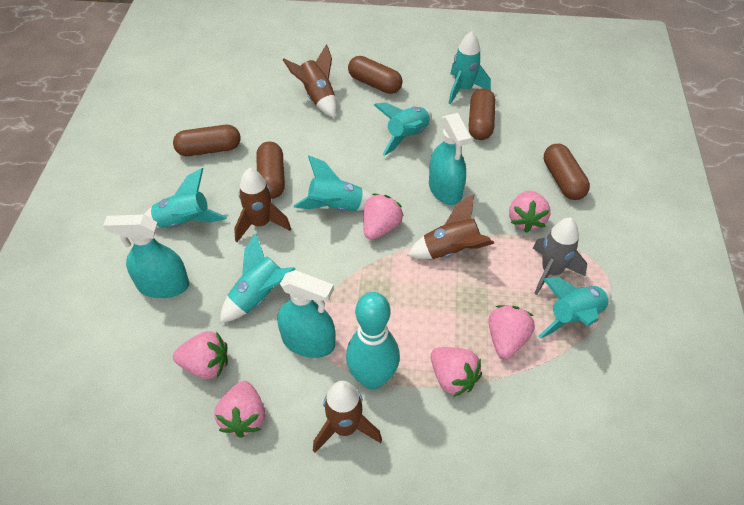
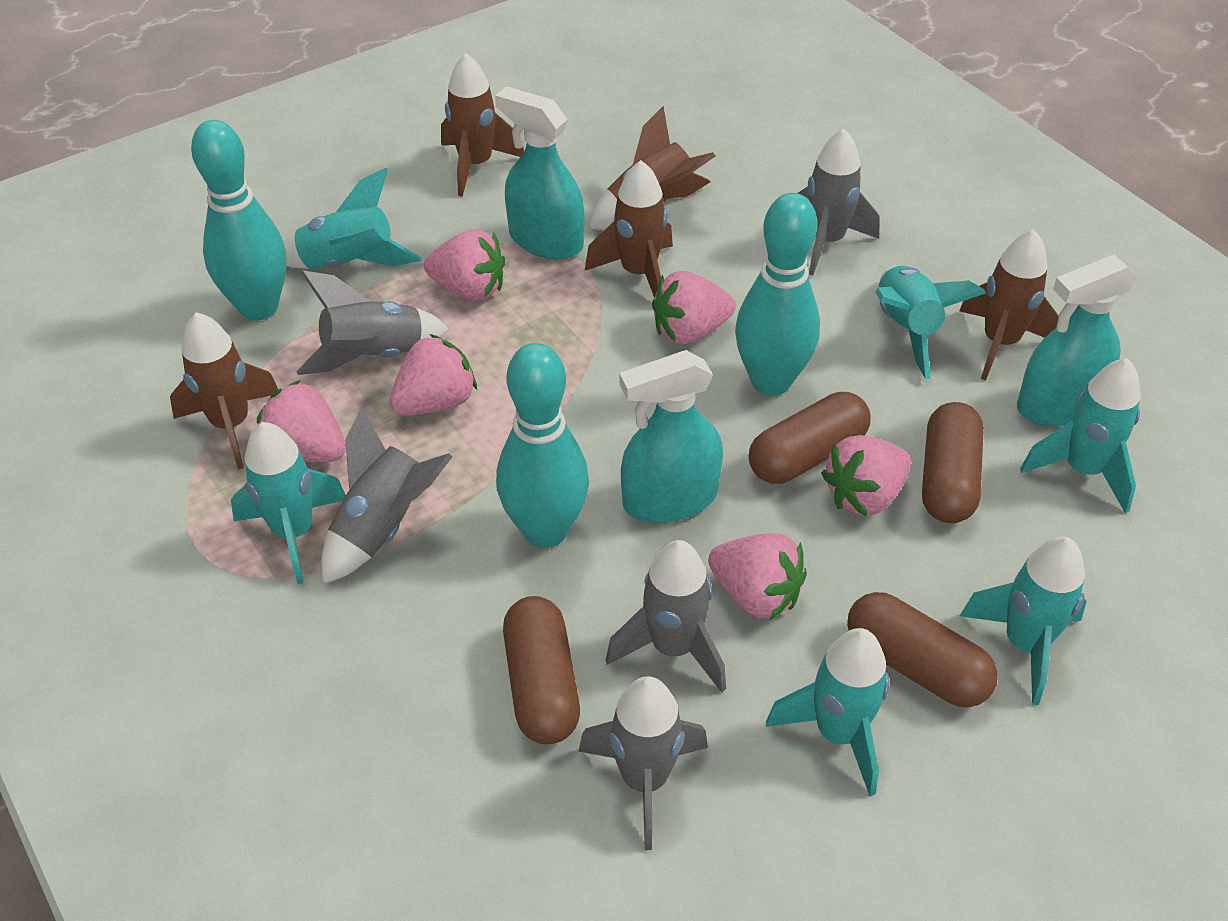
brown capsule: 5 -> 4
brown rocket: 4 -> 5
grey rocket: 1 -> 5
turquoise bowling pin: 1 -> 3

